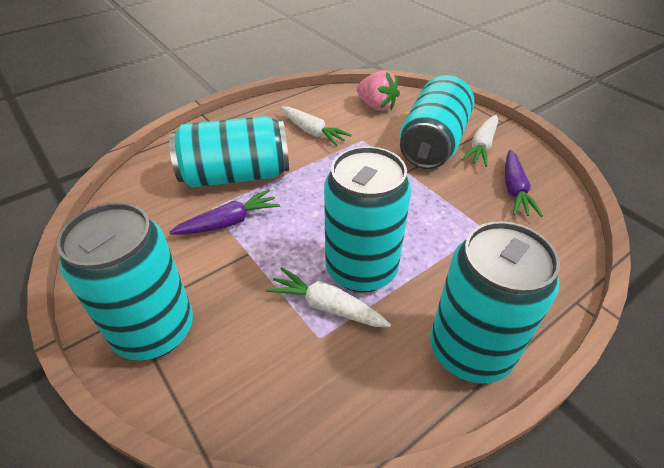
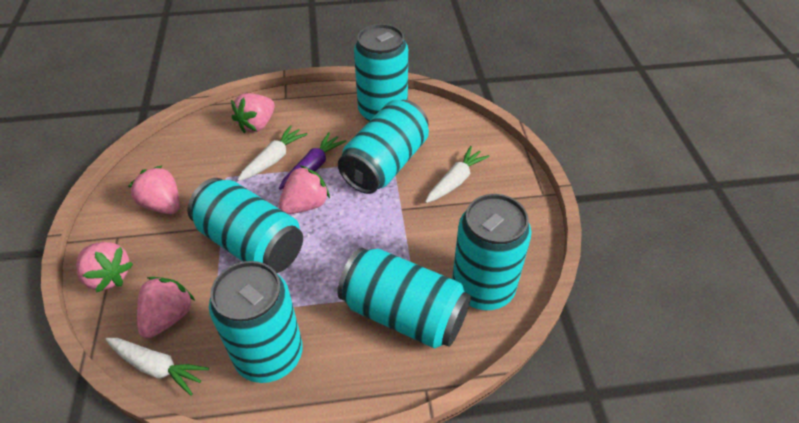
pink strawberry: 1 -> 5
purple carrot: 2 -> 1
turquoise can: 5 -> 6

